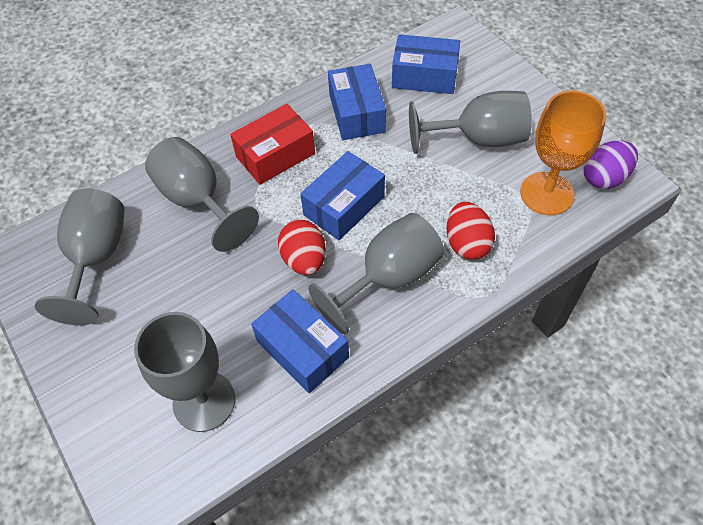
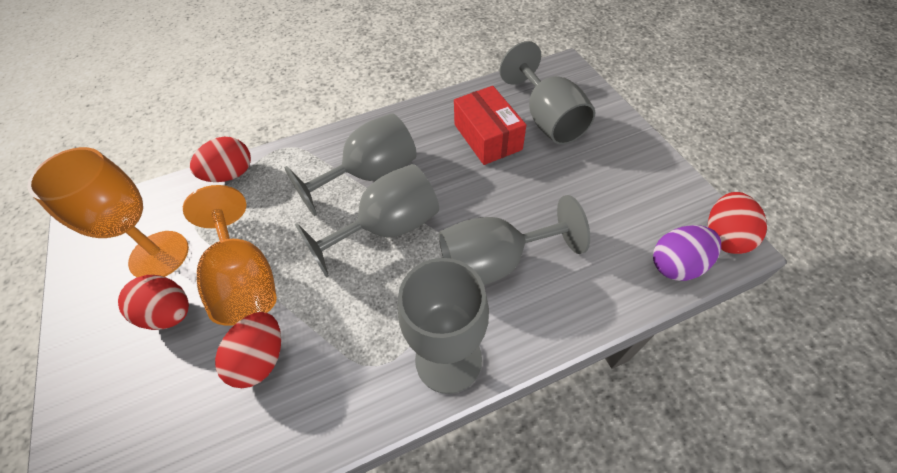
blue box: 4 -> 0
orange goblet: 1 -> 2
red egg: 2 -> 4

